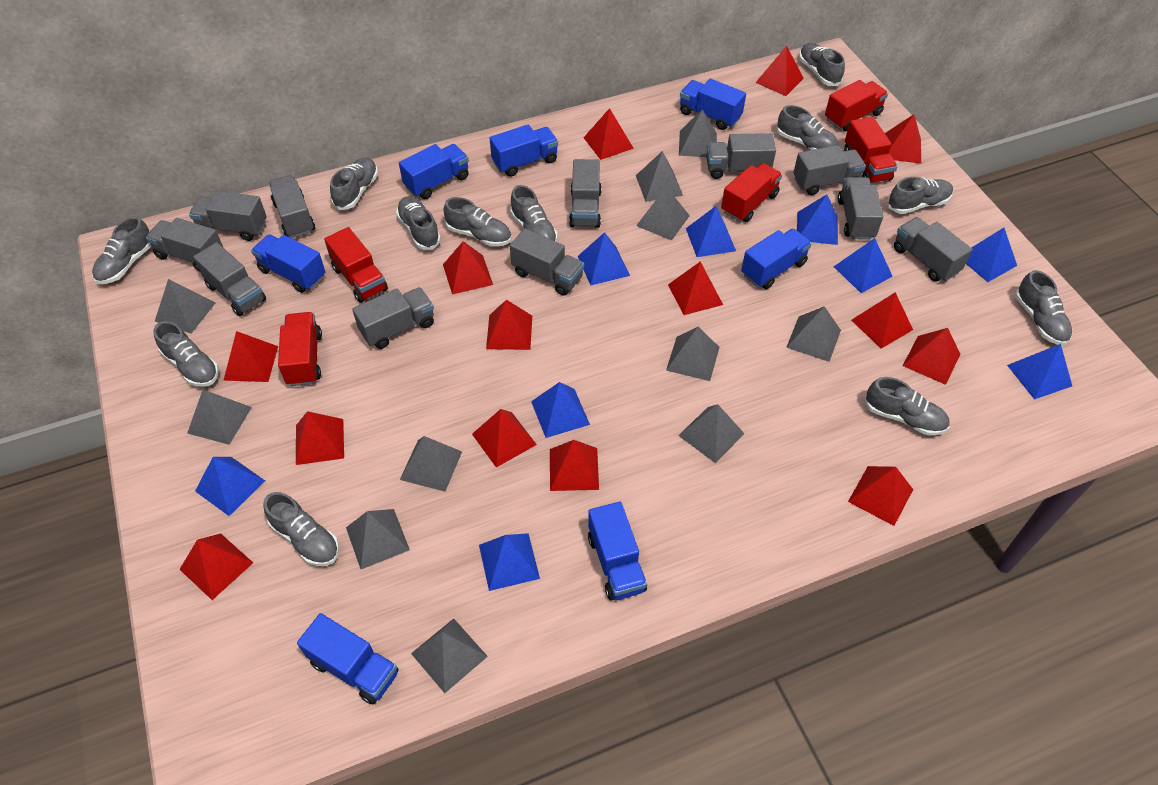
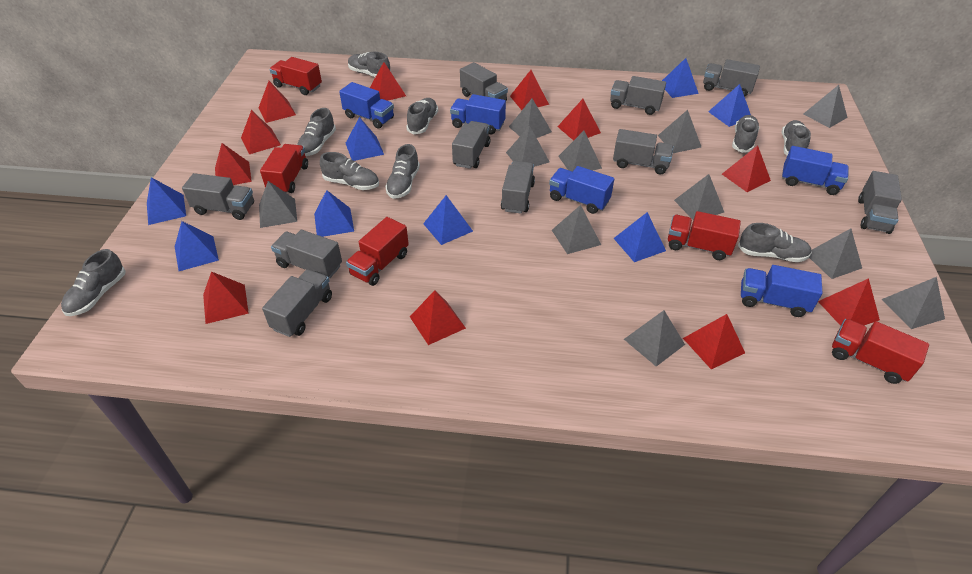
blue pyramid: 9 -> 8
blue truck: 7 -> 5
grey shoe: 12 -> 9
grey truck: 11 -> 10
red pyramid: 14 -> 11

